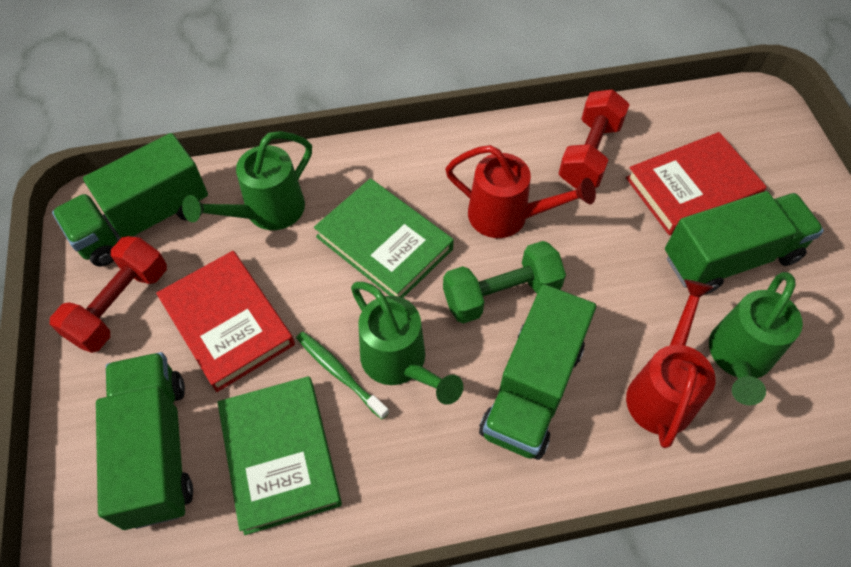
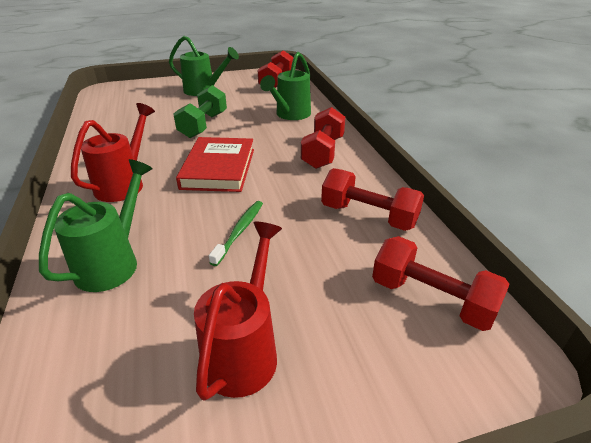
green book: 2 -> 0
green truck: 4 -> 0
red book: 2 -> 1
red dumbbell: 2 -> 4

